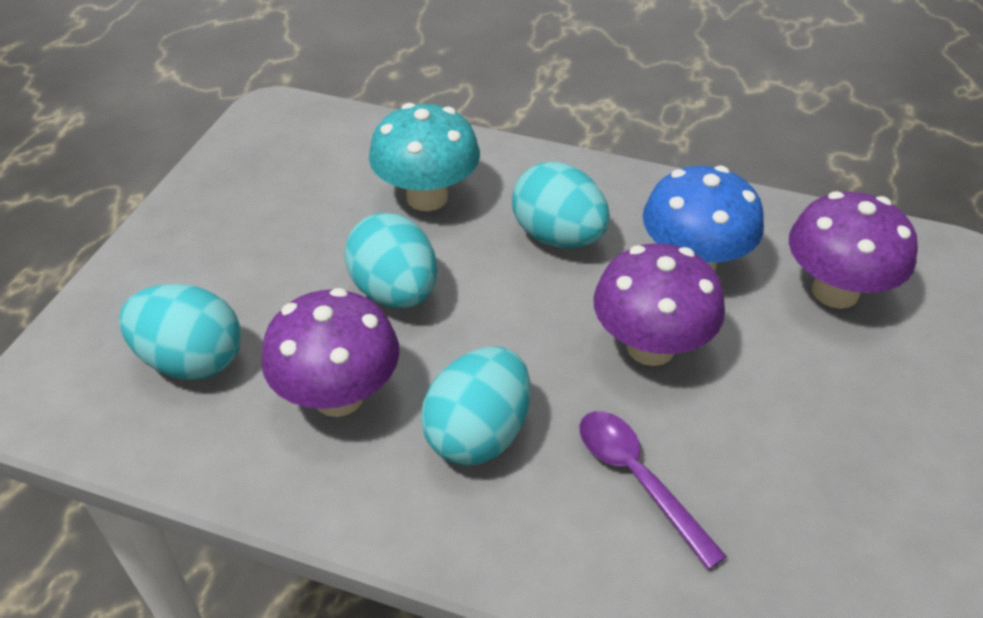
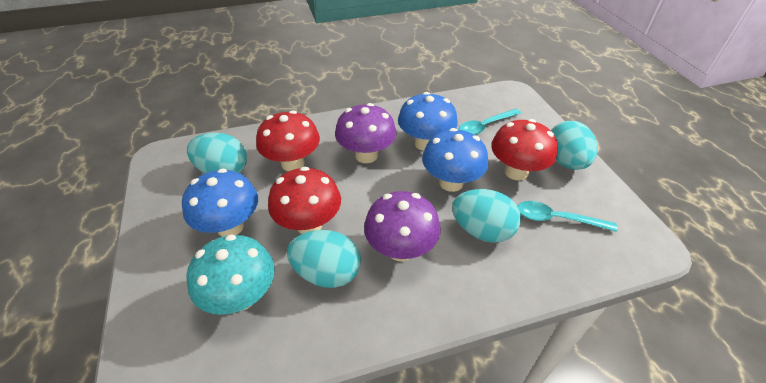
blue mushroom: 1 -> 3
purple mushroom: 3 -> 2
purple spoon: 1 -> 0
red mushroom: 0 -> 3
turquoise spoon: 0 -> 2

